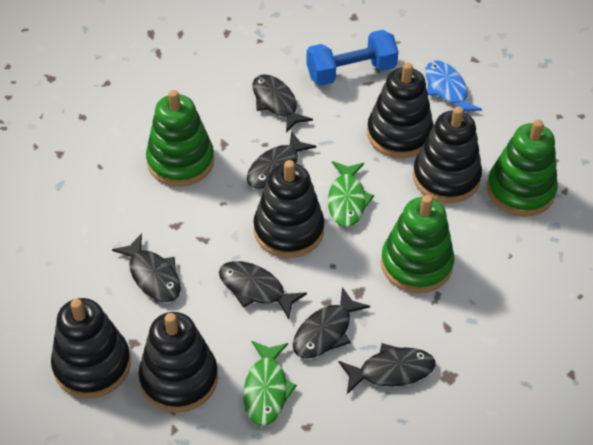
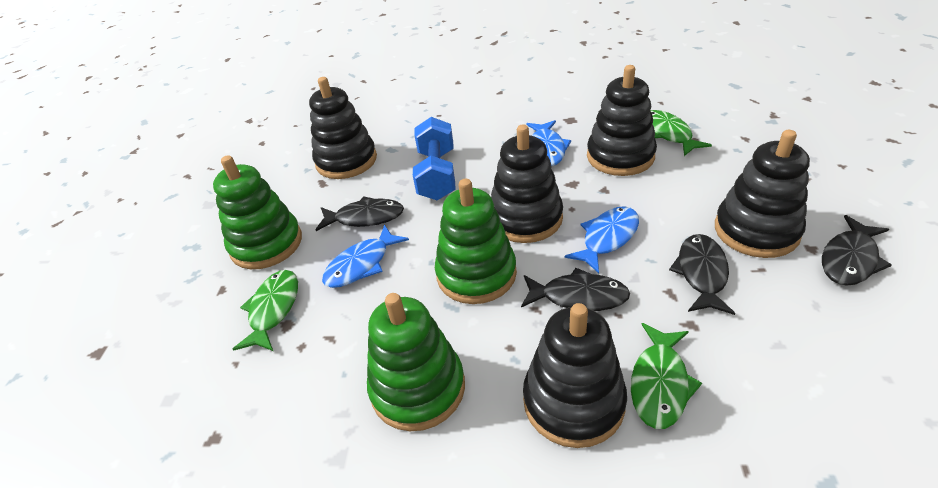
black fish: 6 -> 4
blue fish: 1 -> 3
green fish: 2 -> 3

